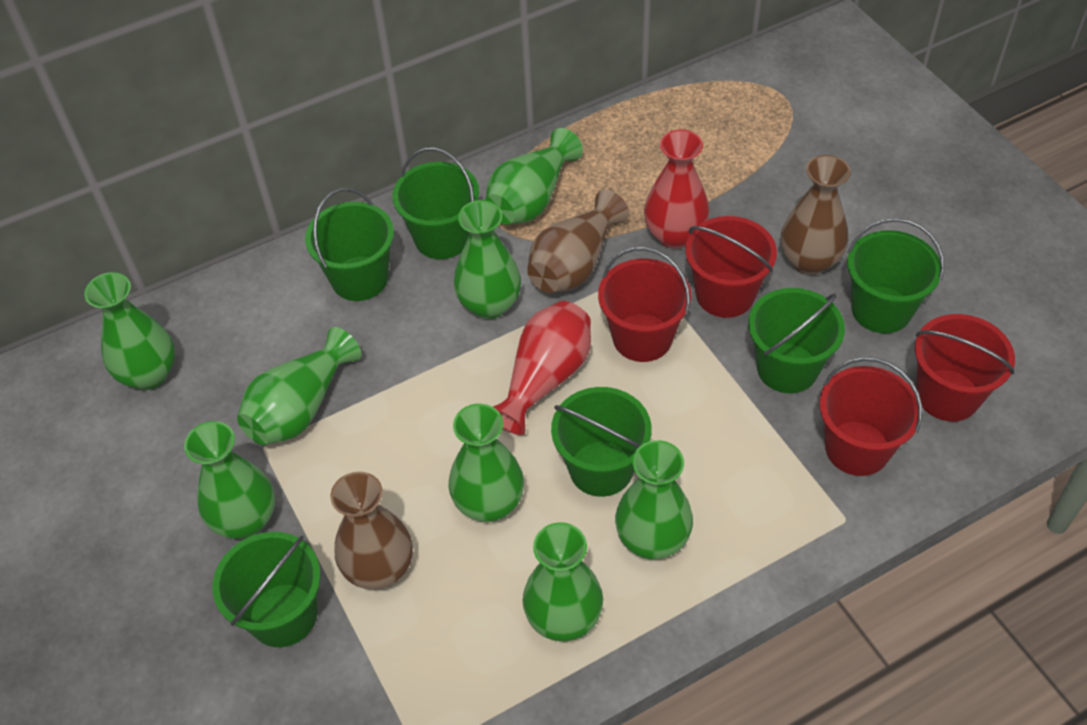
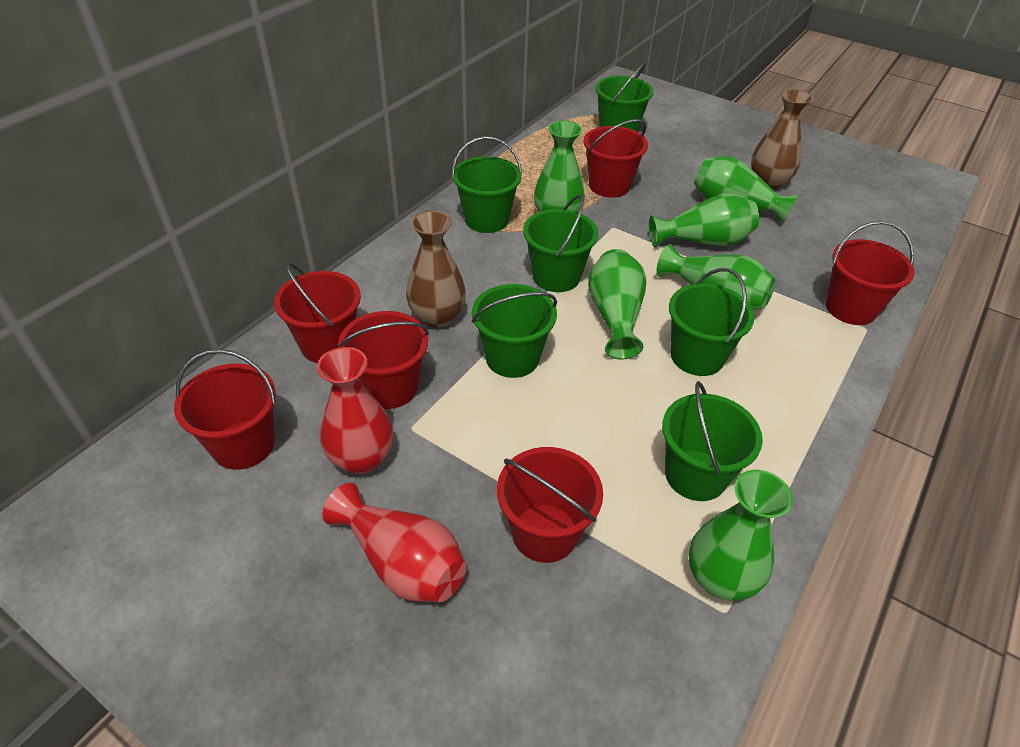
brown vase: 3 -> 2
green vase: 8 -> 6
red bucket: 4 -> 6

